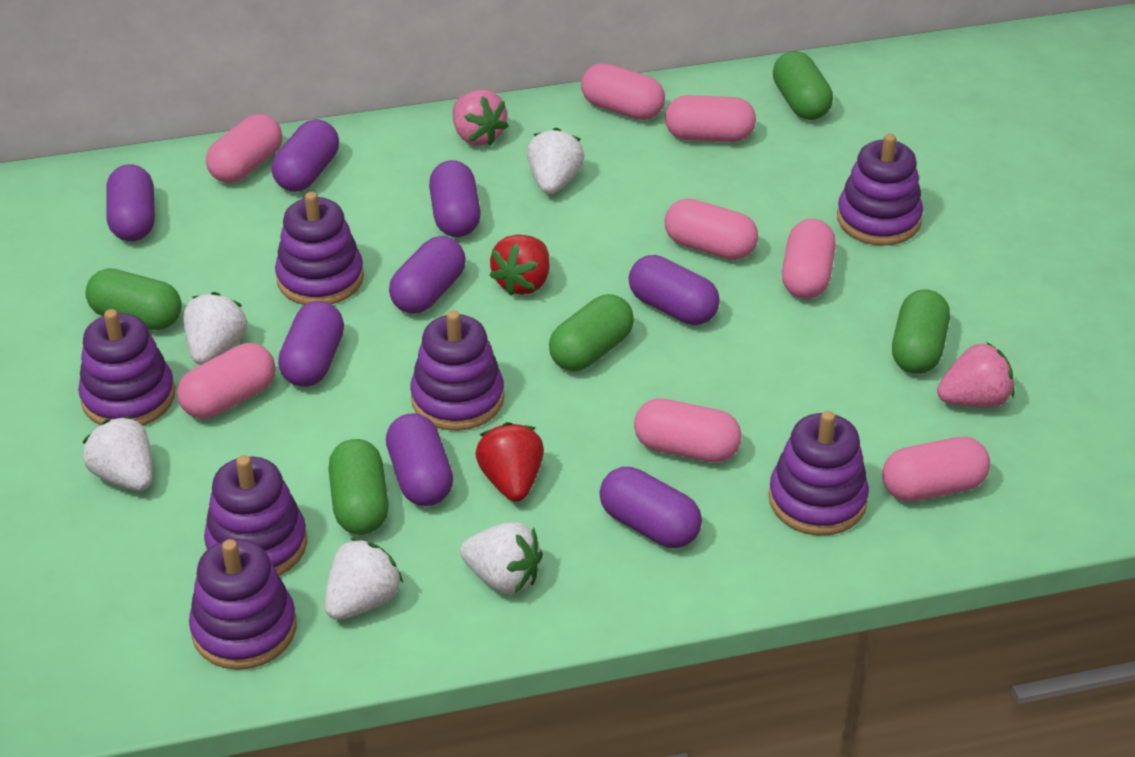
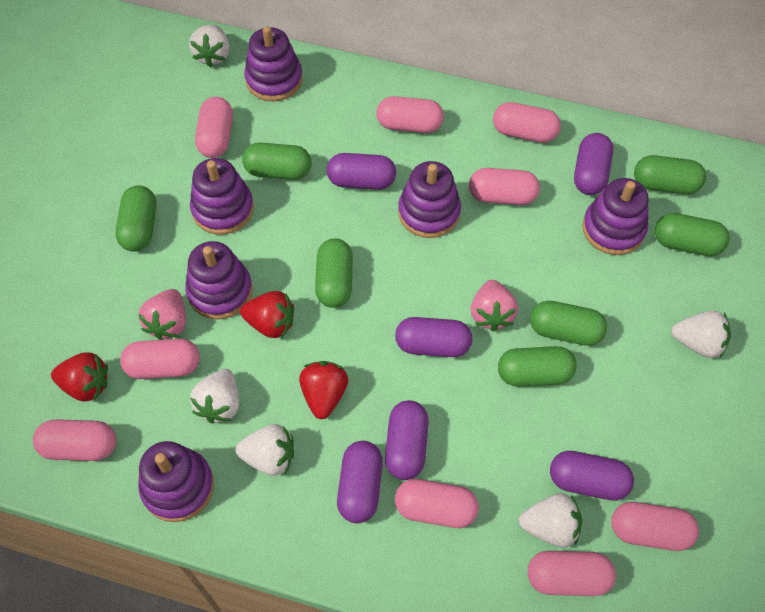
green capsule: 5 -> 7
pink capsule: 8 -> 9
purple capsule: 8 -> 6
purple stacking toy: 7 -> 6
red strawberry: 2 -> 3

